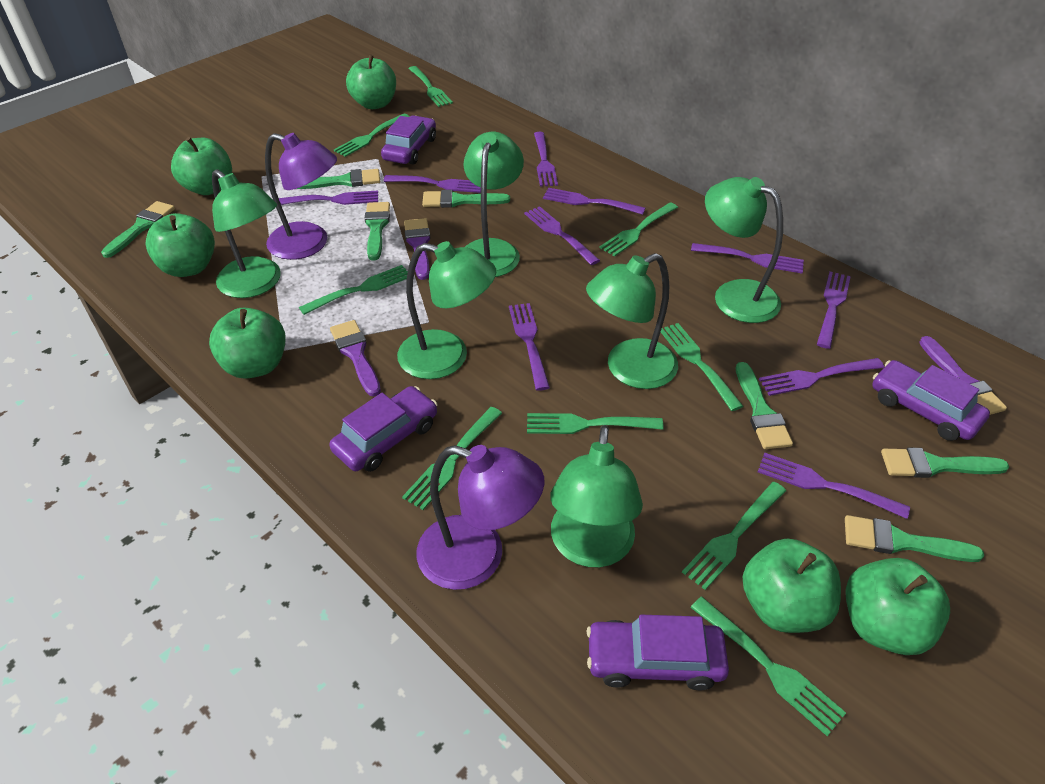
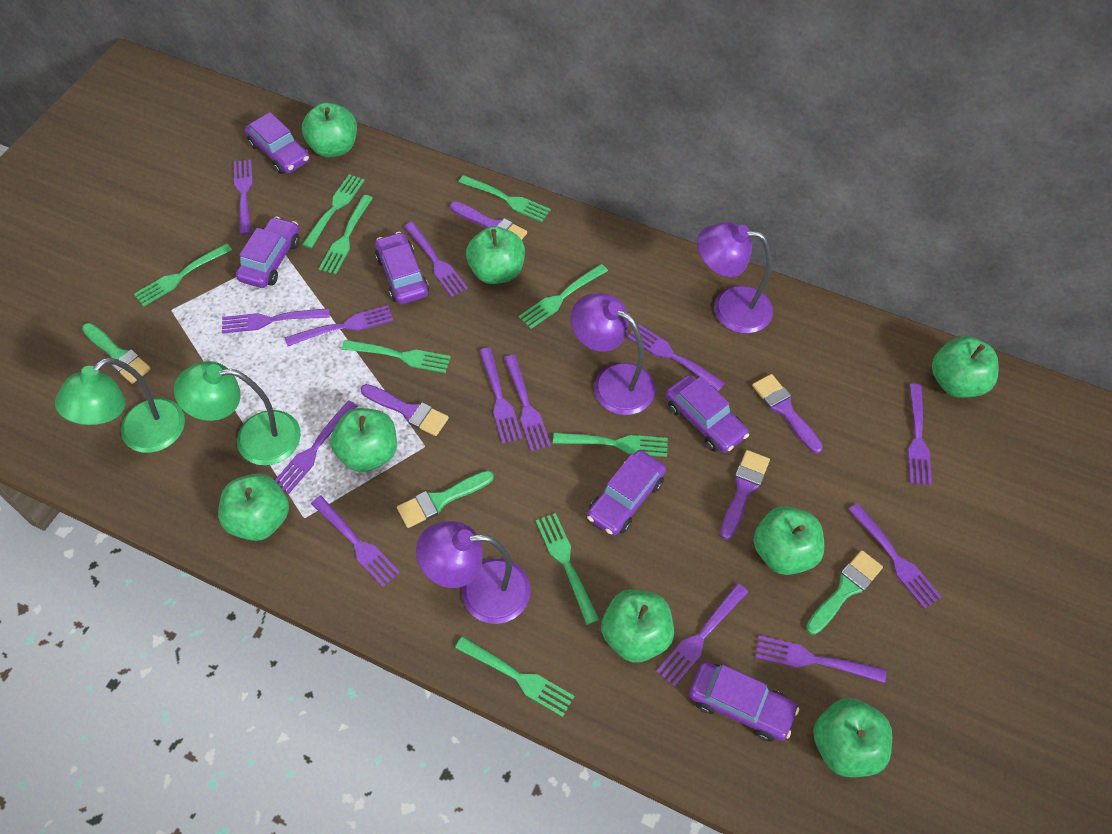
green apple: 6 -> 8
green brush: 7 -> 3
green lamp: 6 -> 2
purple brush: 3 -> 4
purple car: 4 -> 6
purple fork: 10 -> 13
purple lamp: 2 -> 3

